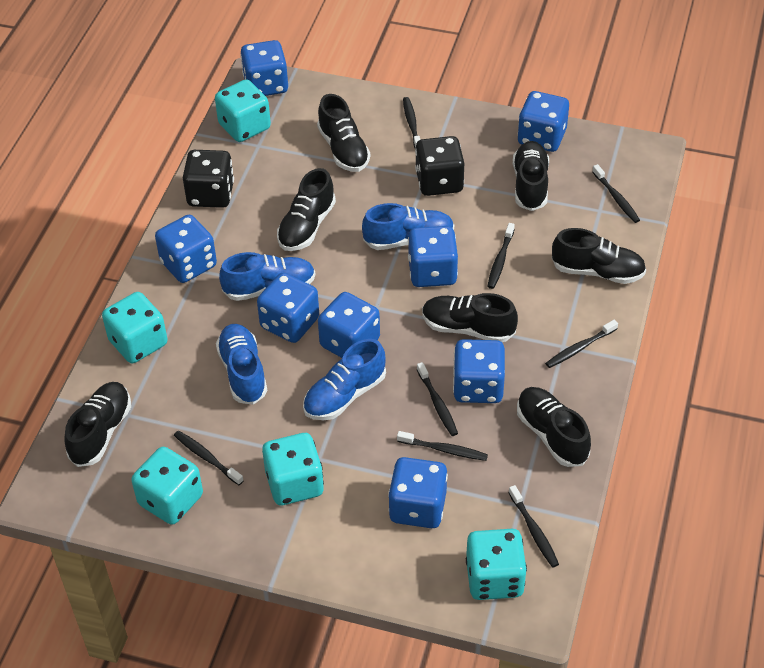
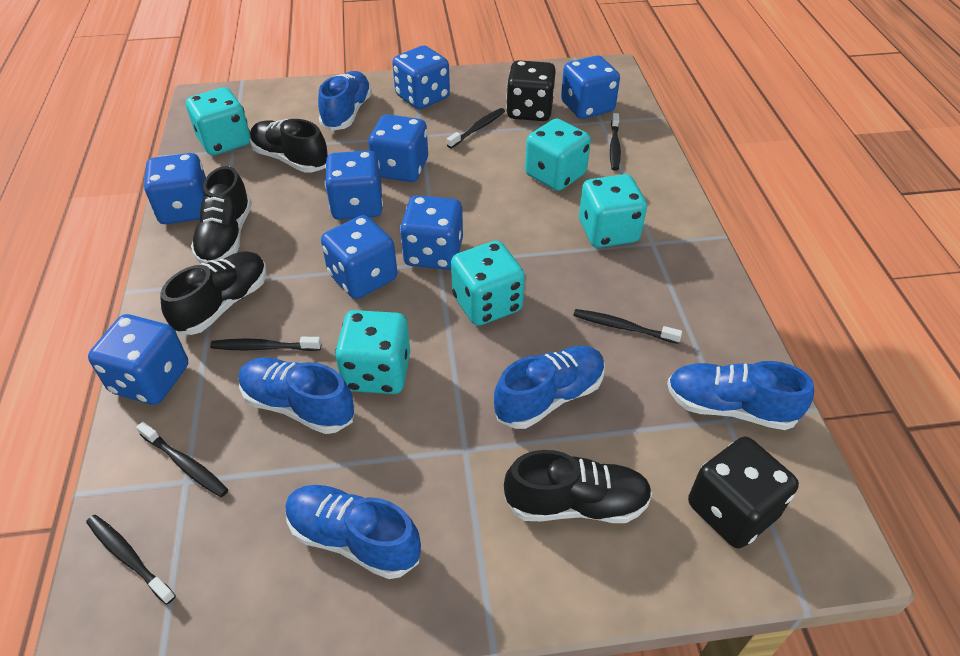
black shoe: 7 -> 4
black toothbrush: 8 -> 6
blue shoe: 4 -> 5

